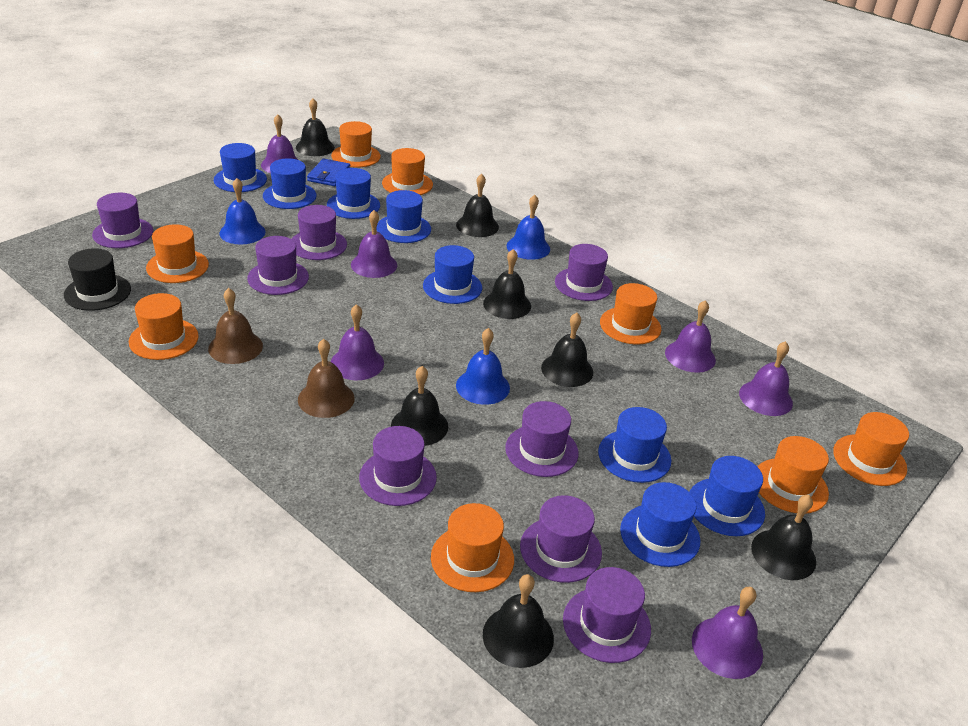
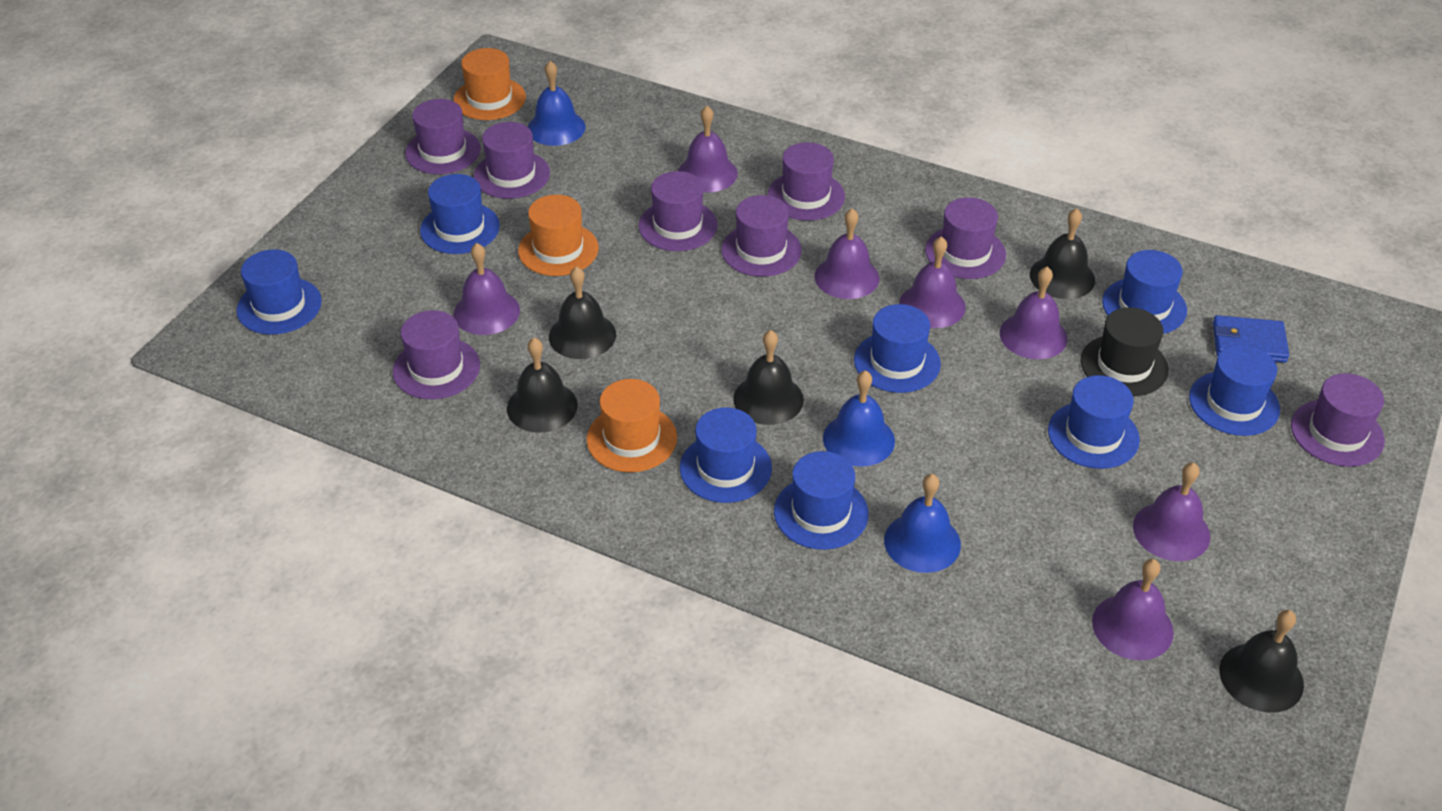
black bell: 7 -> 5
brown bell: 2 -> 0
orange hat: 8 -> 3
purple bell: 6 -> 7

